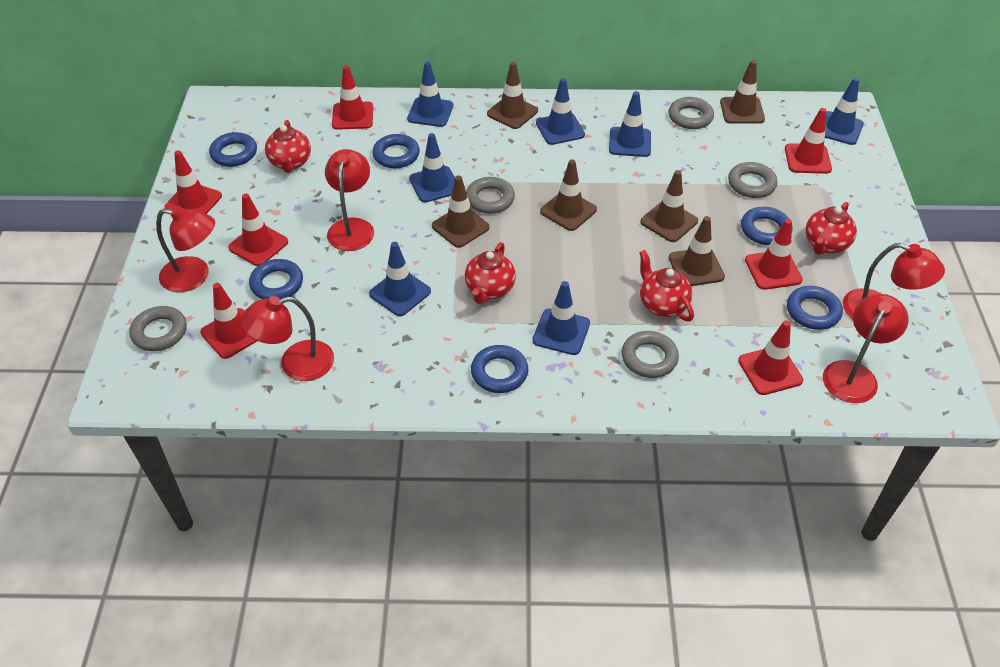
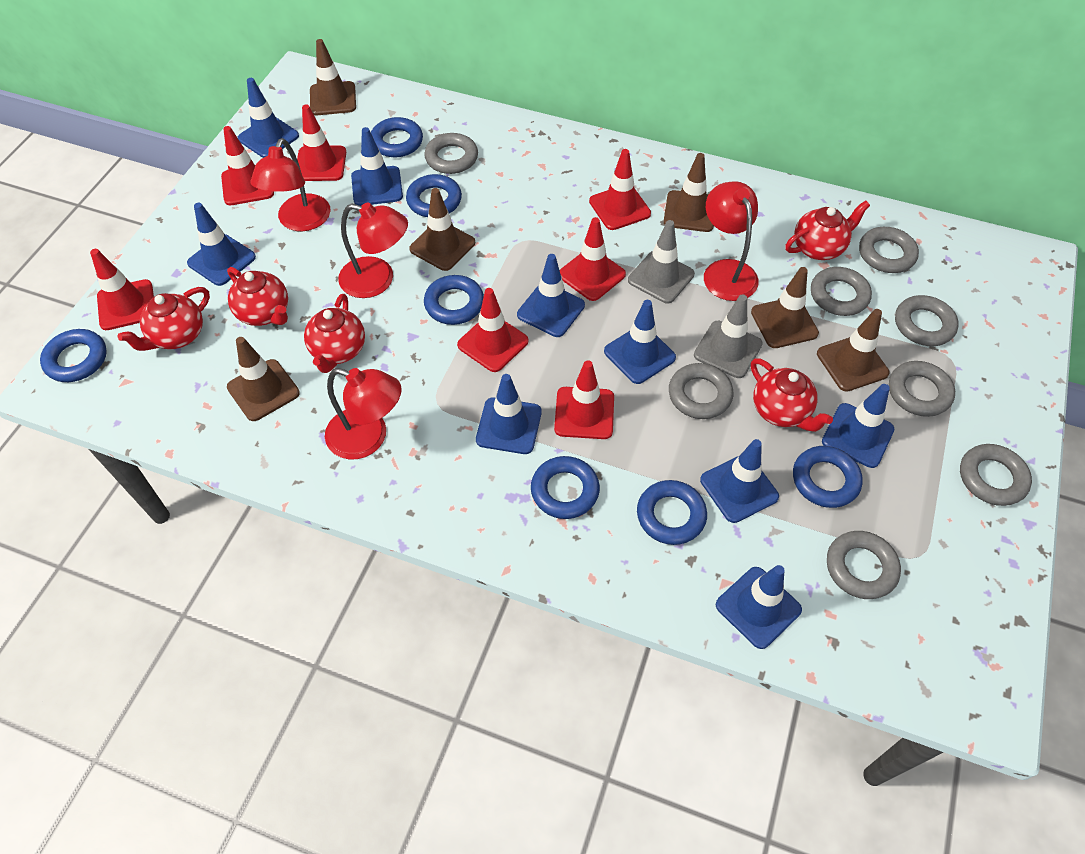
blue ring: 6 -> 7
blue traffic cone: 7 -> 9
grey ring: 5 -> 8
grey traffic cone: 0 -> 2
red lamp: 5 -> 4
red teapot: 4 -> 5

